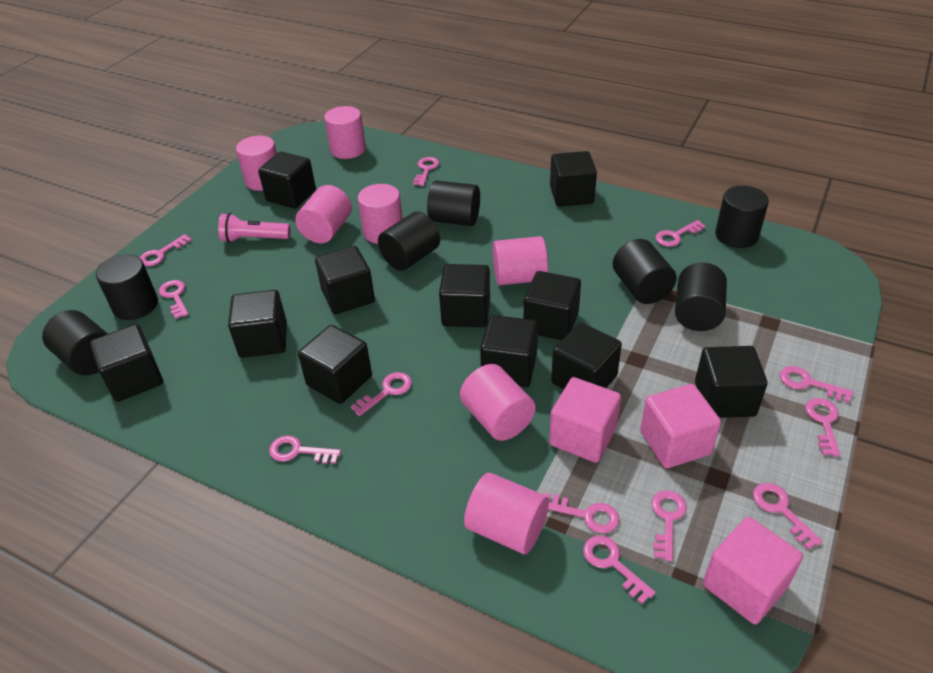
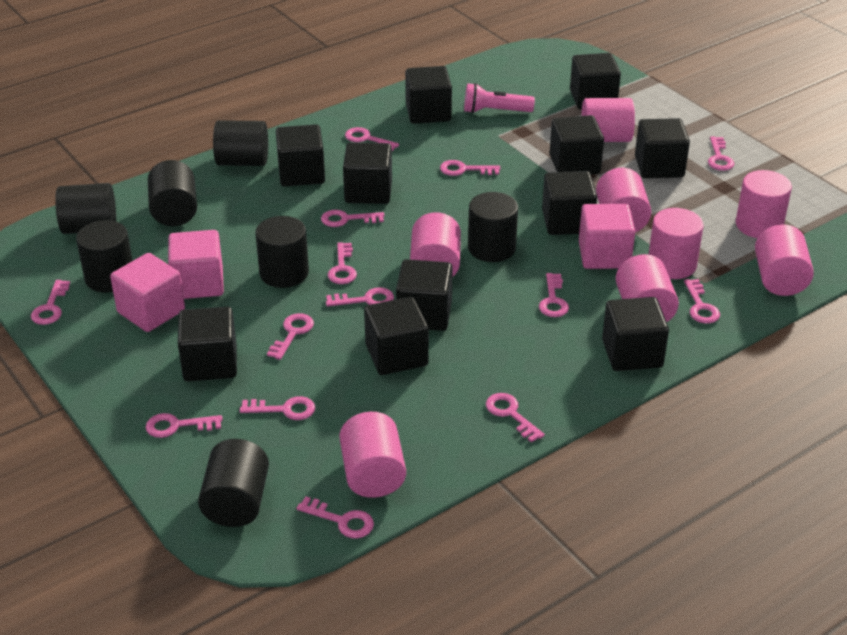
pink cylinder: 7 -> 8
pink key: 12 -> 14

